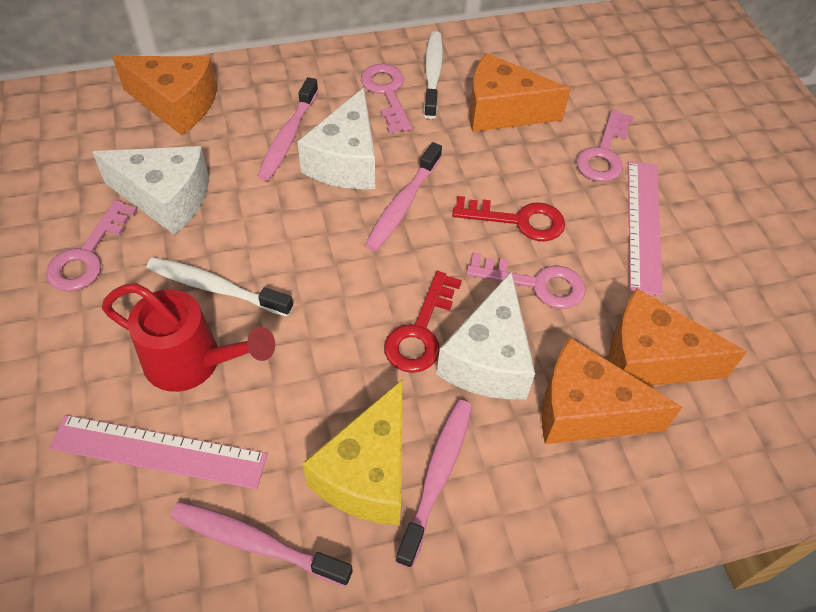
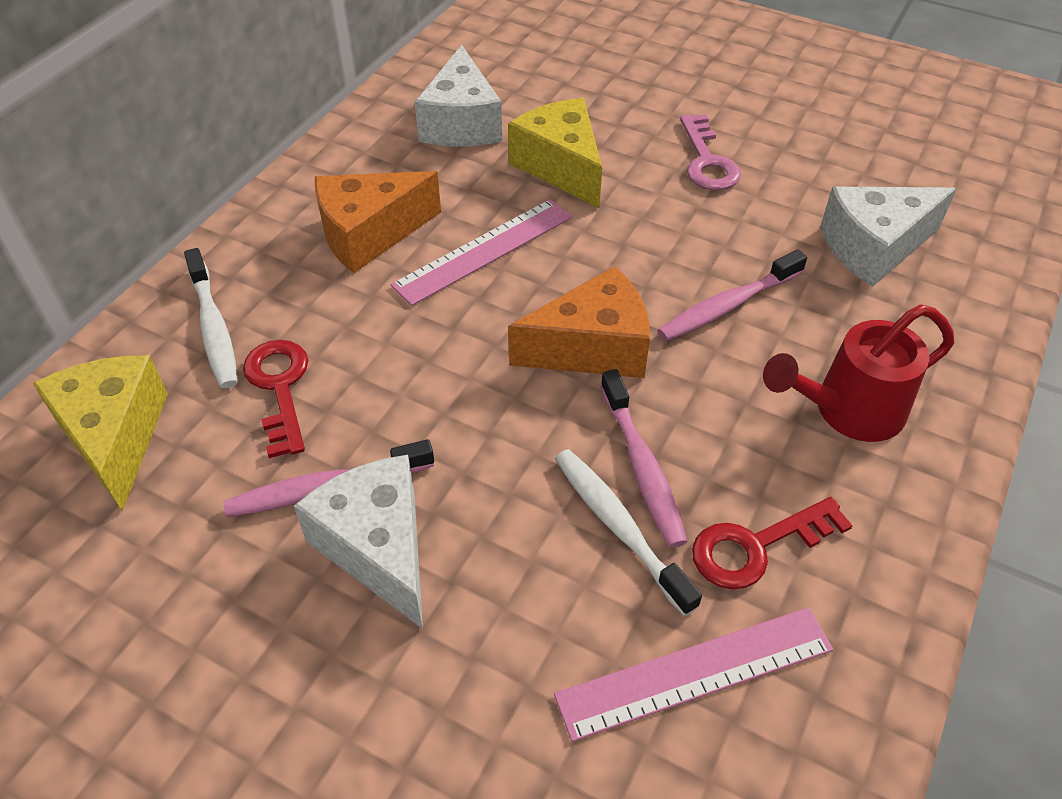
orange cheese: 4 -> 2
pink key: 4 -> 1
pink toothbrush: 4 -> 3
yellow cheese: 1 -> 2

